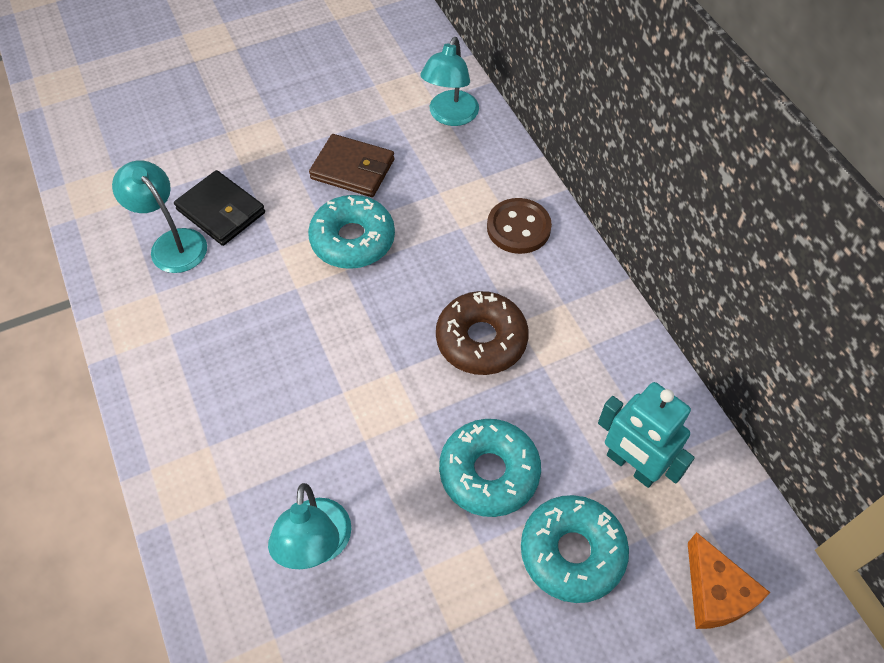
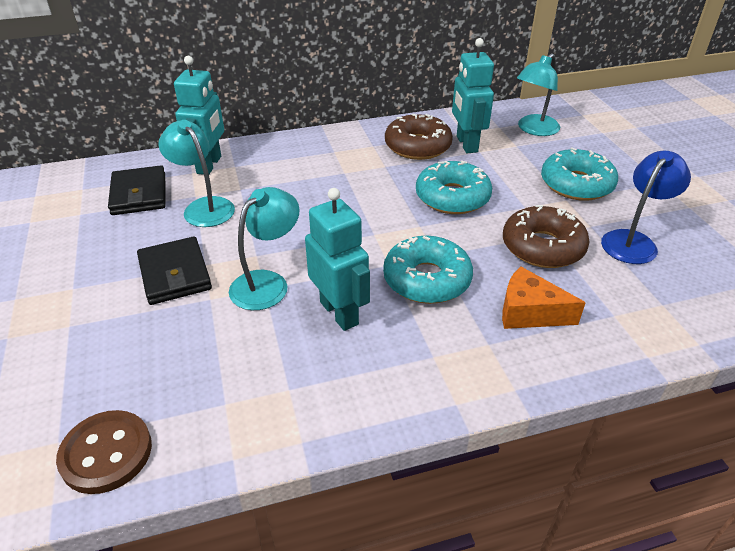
black wallet: 1 -> 2
blue lamp: 0 -> 1
brown donut: 1 -> 2
brown wallet: 1 -> 0
turquoise robot: 1 -> 3

